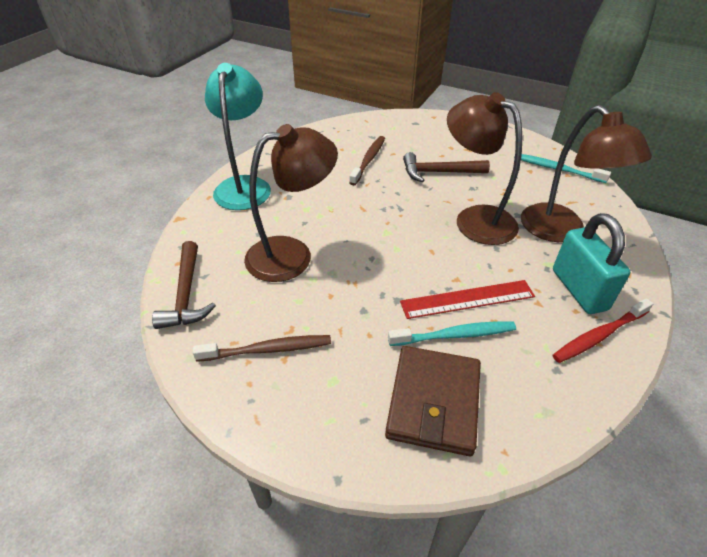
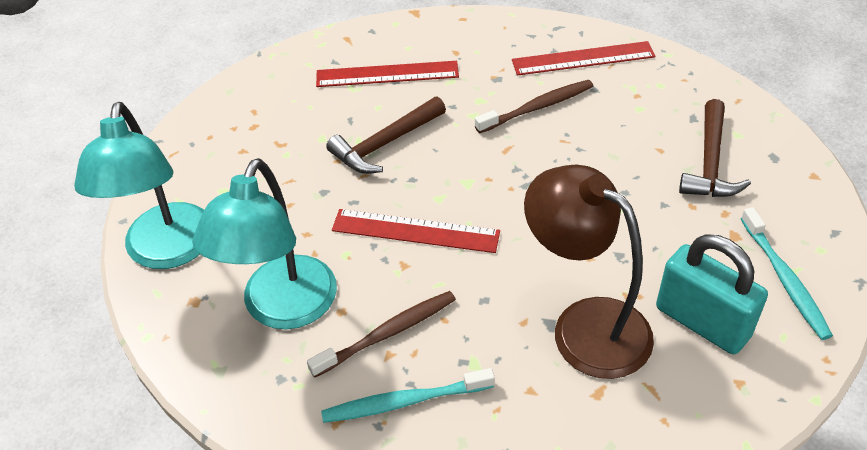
brown lamp: 3 -> 1
brown wallet: 1 -> 0
red ruler: 1 -> 3
red toothbrush: 1 -> 0
turquoise lamp: 1 -> 2

